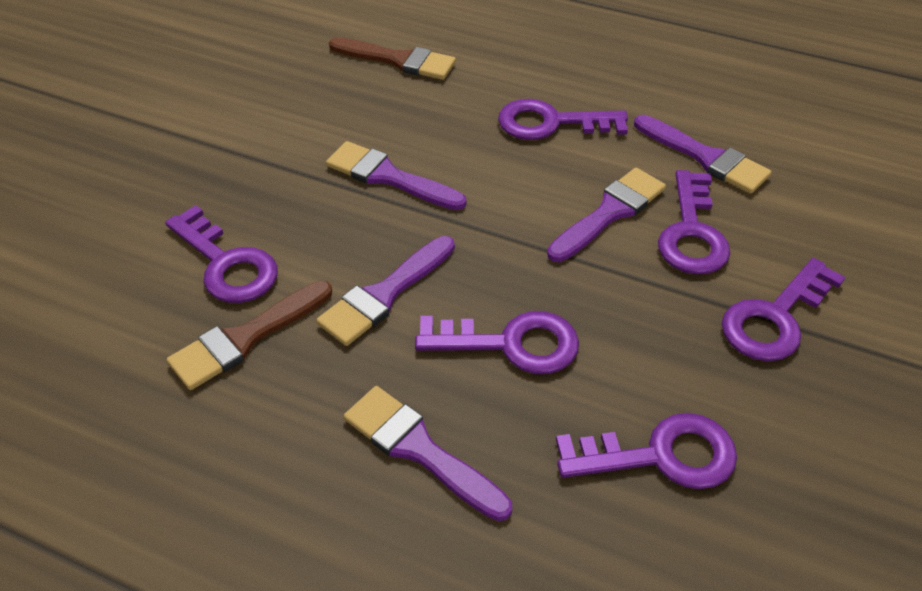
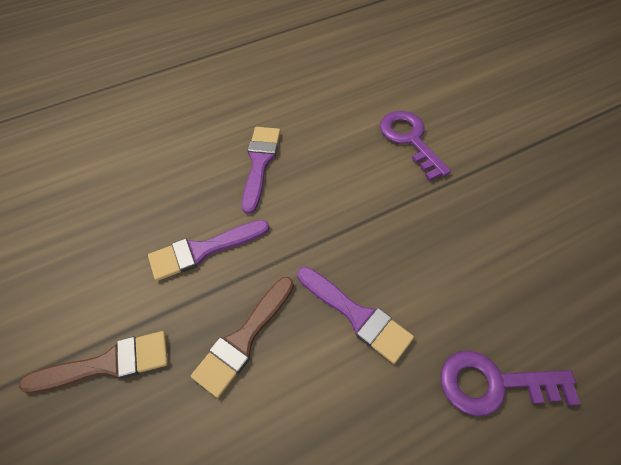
purple brush: 5 -> 3
purple key: 6 -> 2

